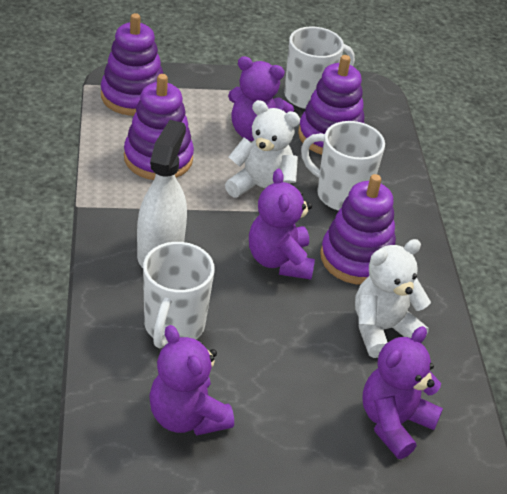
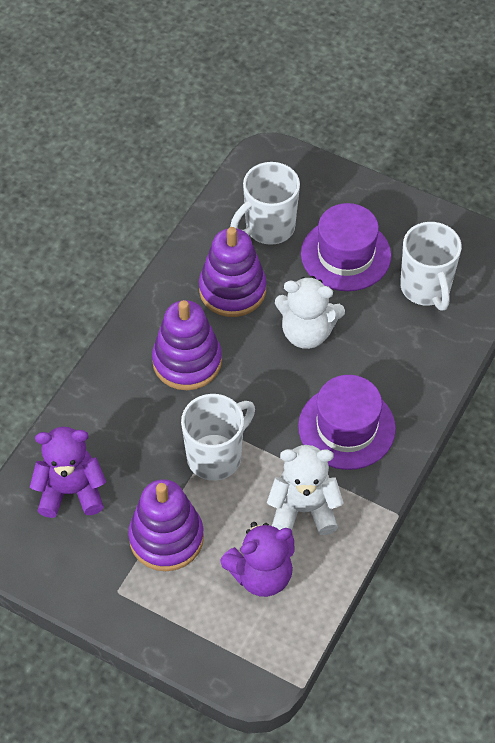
purple hat: 0 -> 2
purple stacking toy: 4 -> 3
purple teddy bear: 4 -> 2
white spray bottle: 1 -> 0

